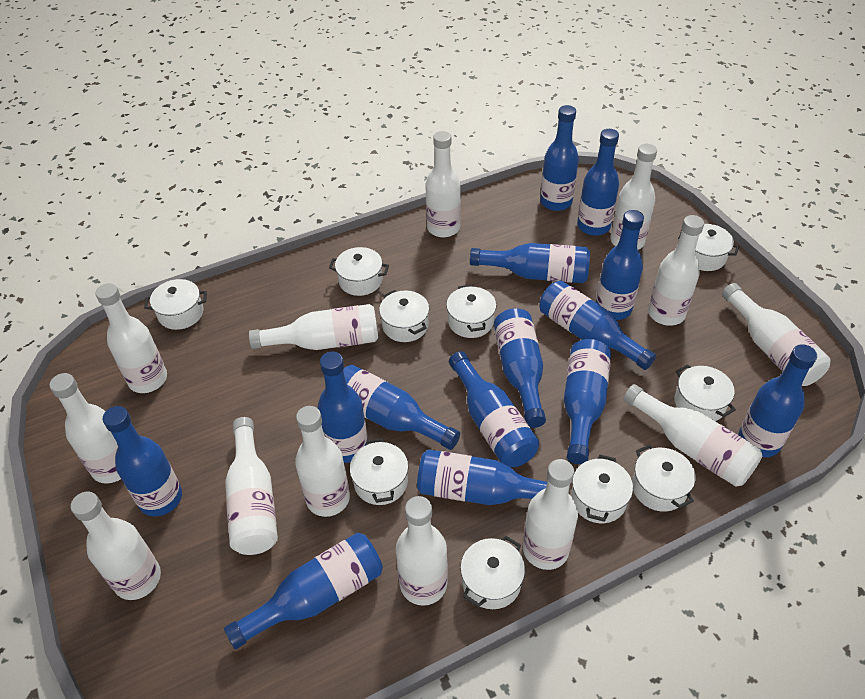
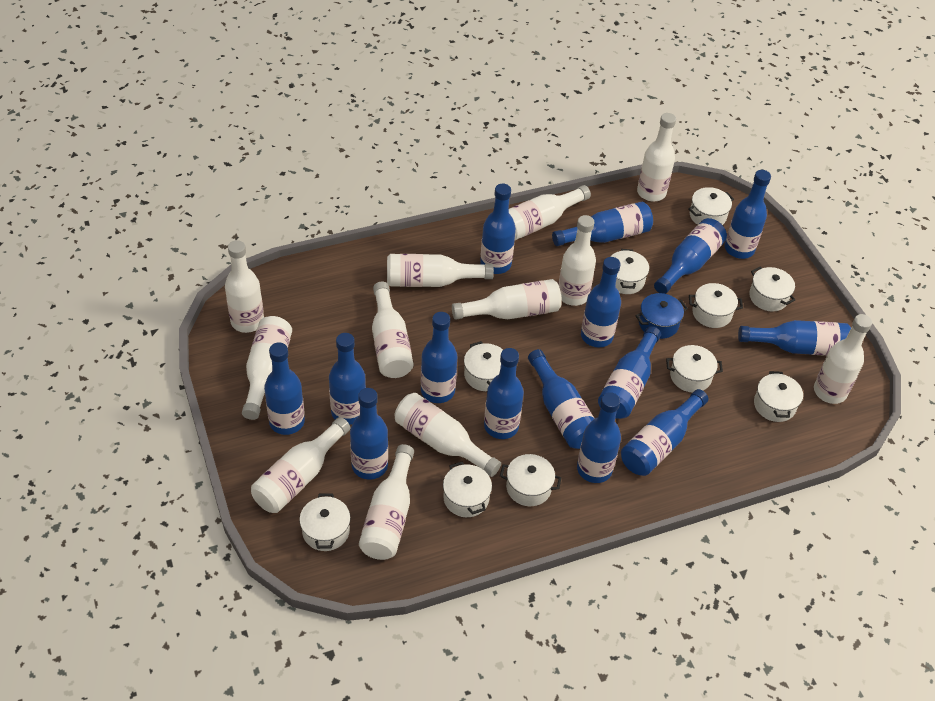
blue bottle: 14 -> 15
blue pot: 0 -> 1
white bottle: 13 -> 12

